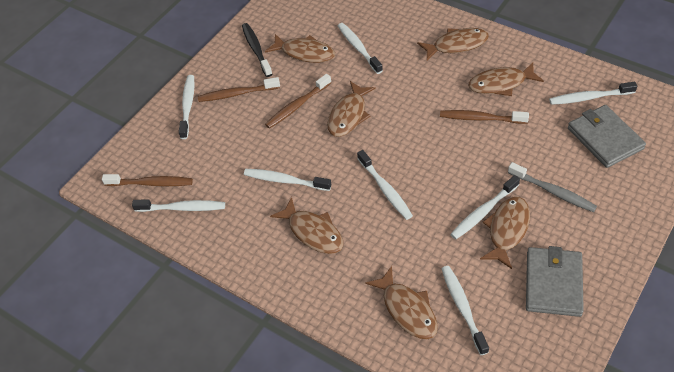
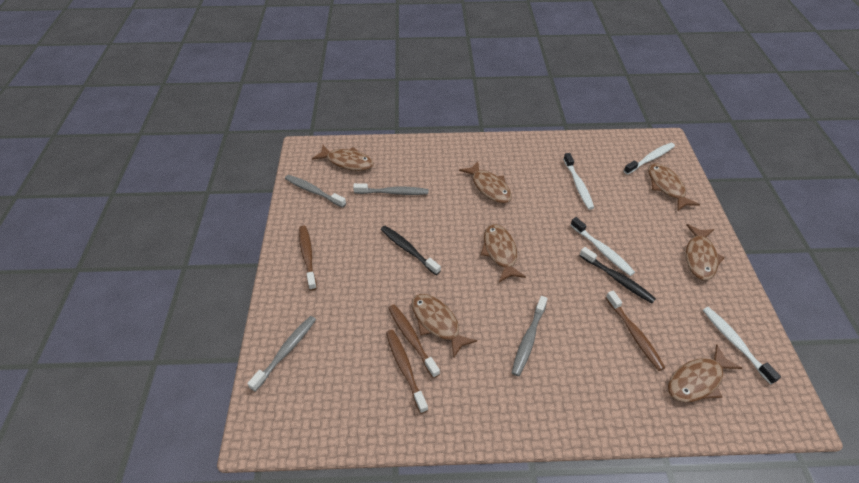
black toothbrush: 1 -> 2
grey toothbrush: 1 -> 4
grey wallet: 2 -> 0
white toothbrush: 8 -> 4

